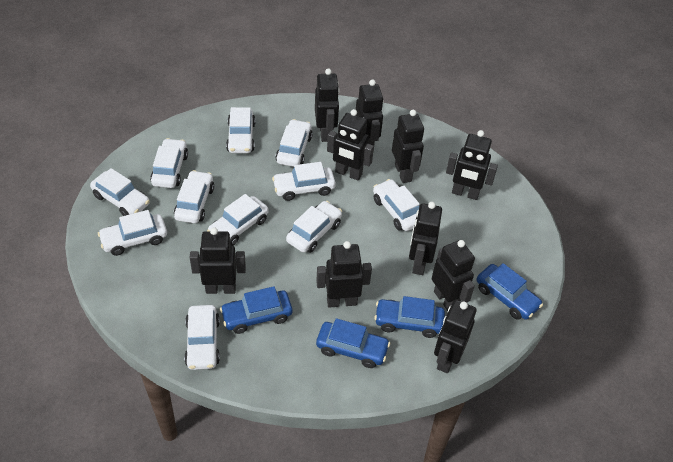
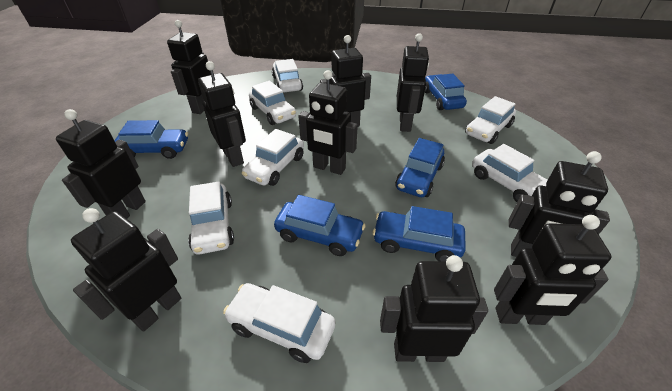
blue car: 4 -> 5
white car: 11 -> 7

